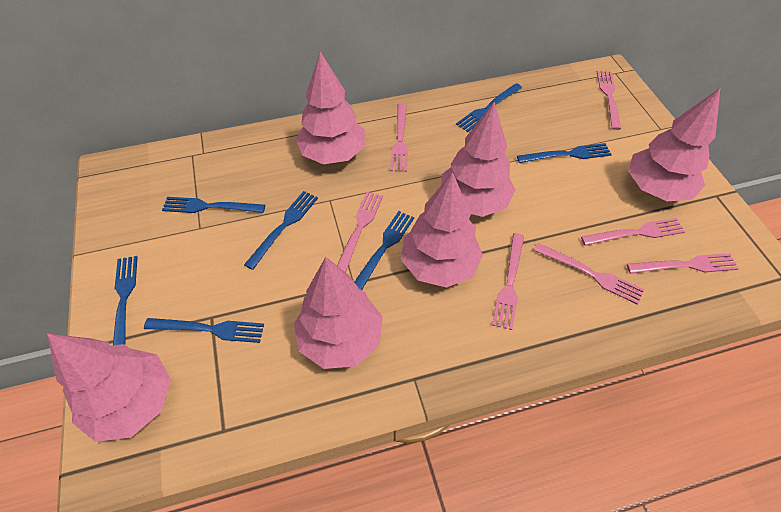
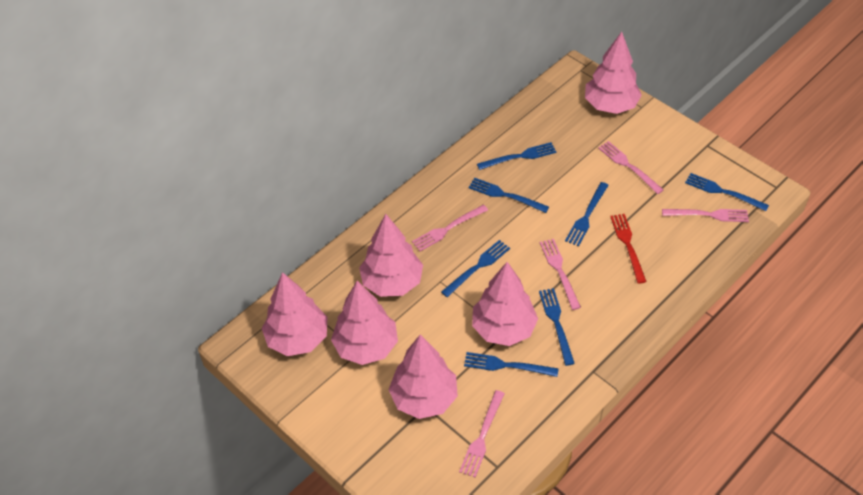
pink fork: 7 -> 5
red fork: 0 -> 1

